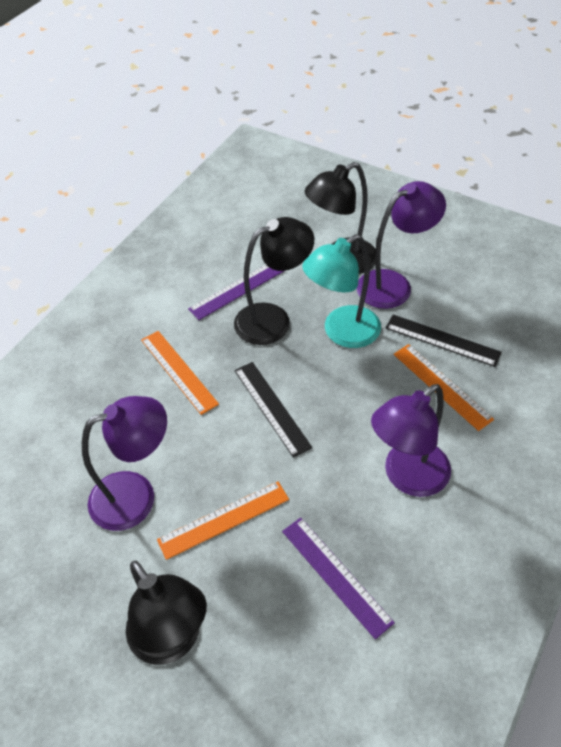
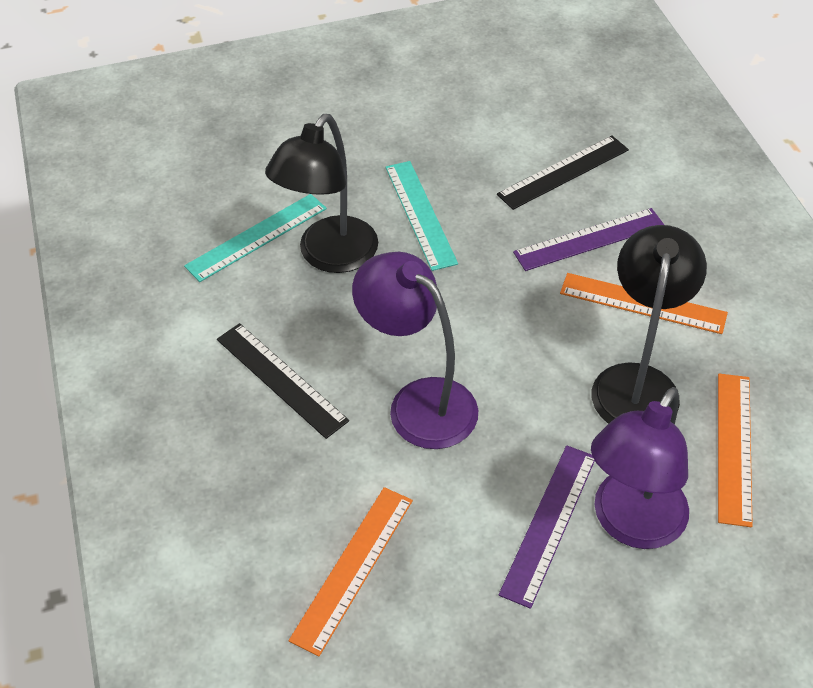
black lamp: 3 -> 2
purple lamp: 3 -> 2
turquoise lamp: 1 -> 0
turquoise ruler: 0 -> 2

